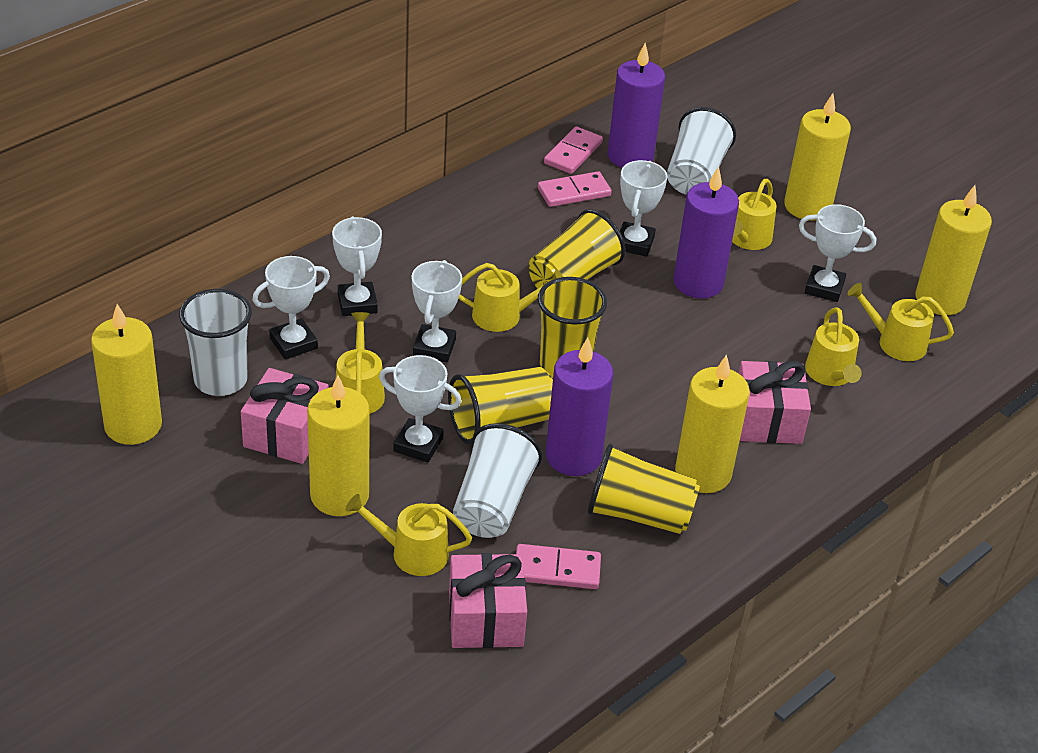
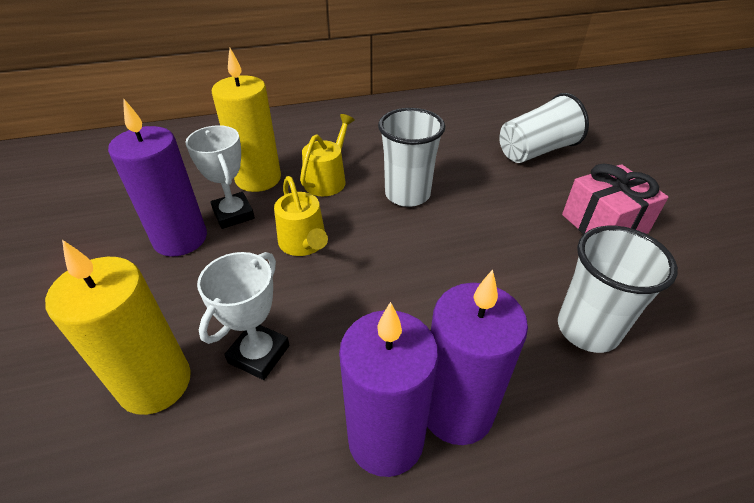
pink domino: 3 -> 0
pink gift: 3 -> 1
white trophy: 6 -> 2
yellow candle: 5 -> 2
yellow cup: 4 -> 0
yellow watering can: 6 -> 2

